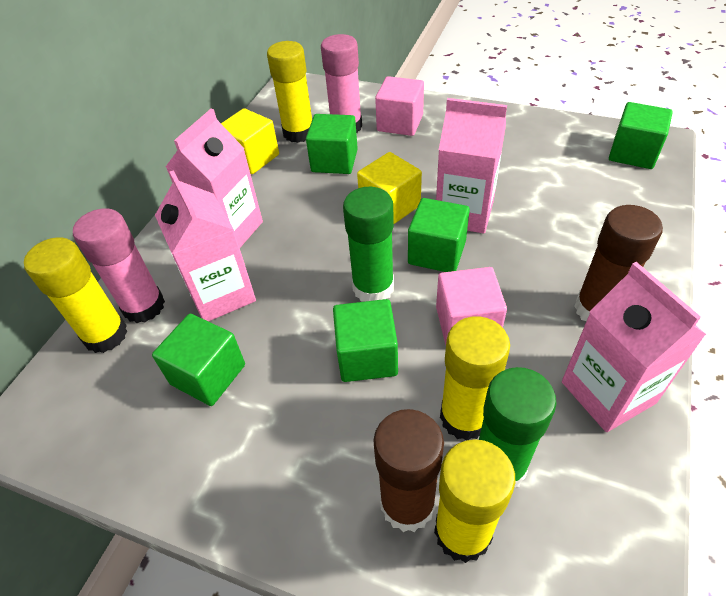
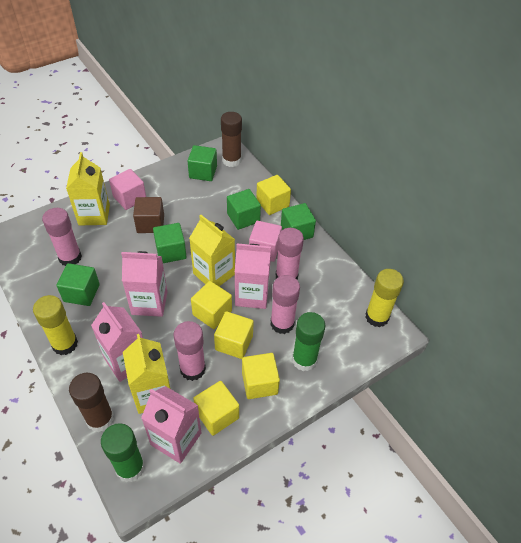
brown cube: 0 -> 1
pink glue stick: 2 -> 4
yellow carton: 0 -> 3
yellow cube: 2 -> 5
yellow glue stick: 4 -> 2

